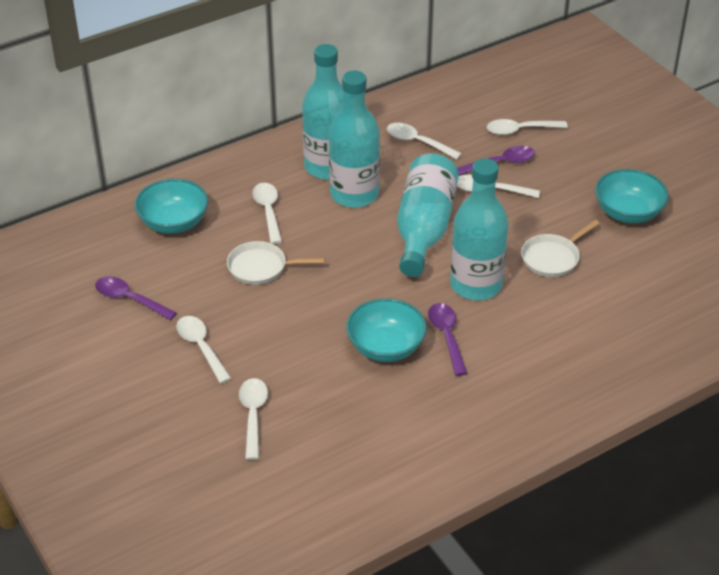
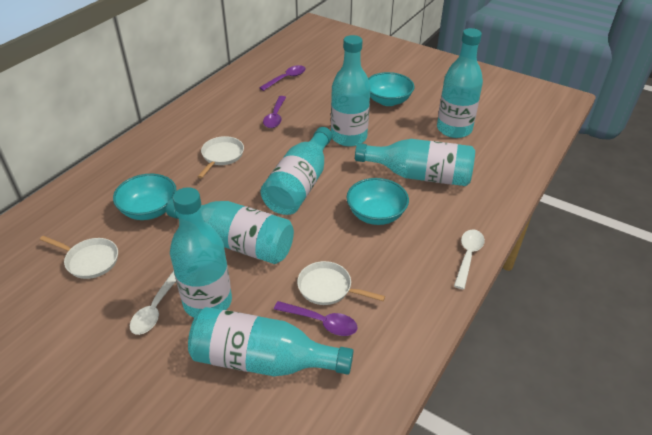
turquoise bottle: 4 -> 7
white pan: 2 -> 3
white spoon: 6 -> 2

